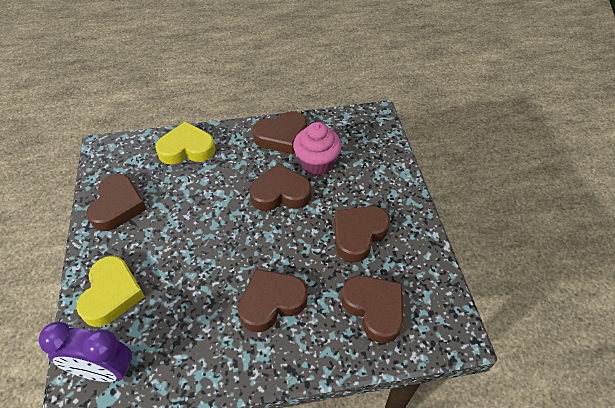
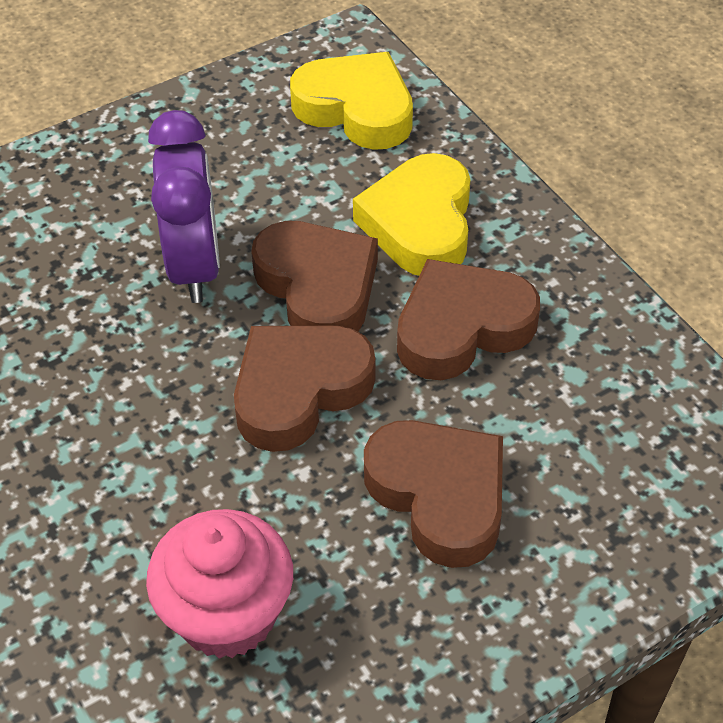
brown heart: 6 -> 4

